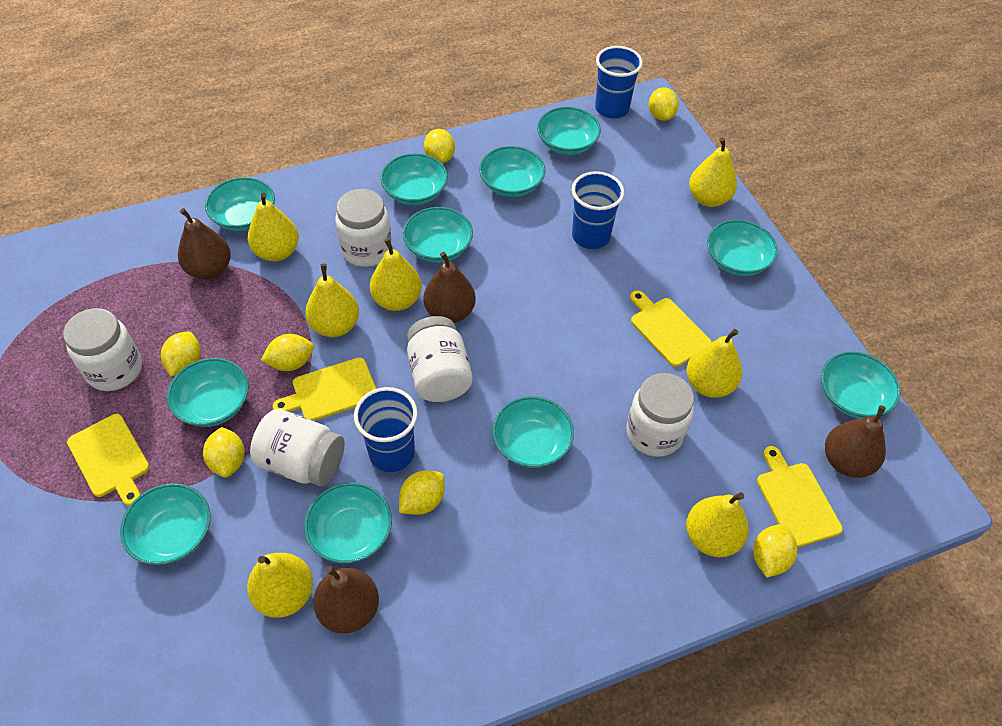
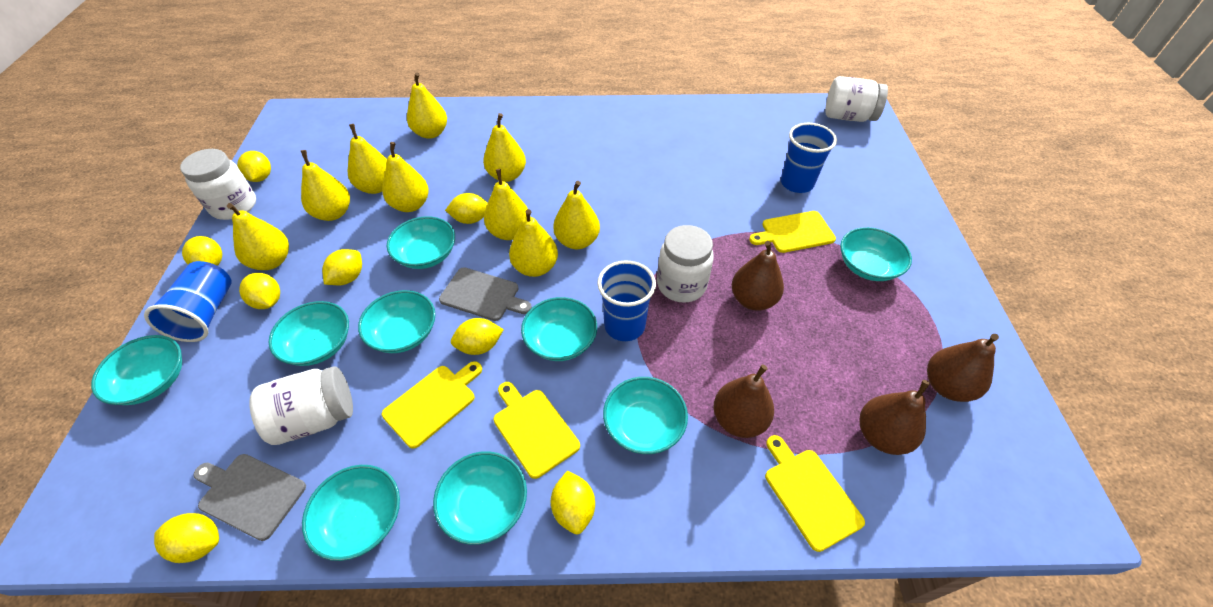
grey cutting board: 0 -> 2
turquoise bowl: 11 -> 9
white jar: 5 -> 4
yellow lemon: 7 -> 8
yellow pear: 7 -> 9

